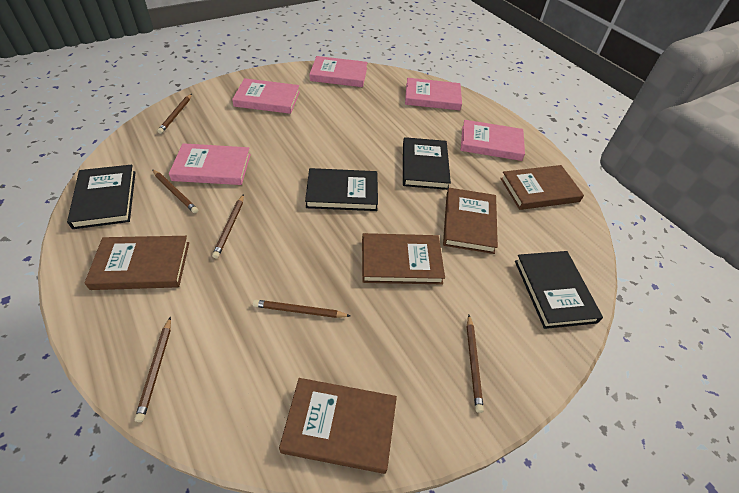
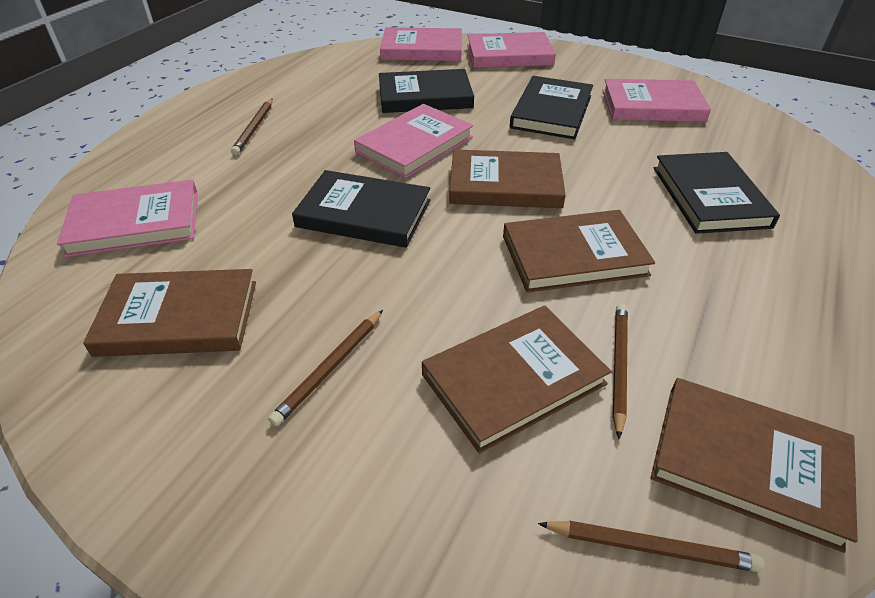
brown pencil: 6 -> 4

